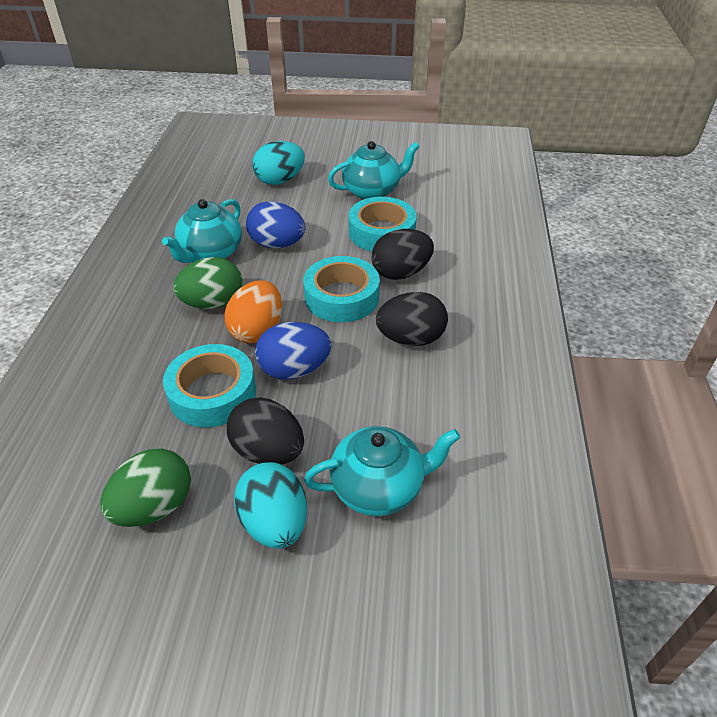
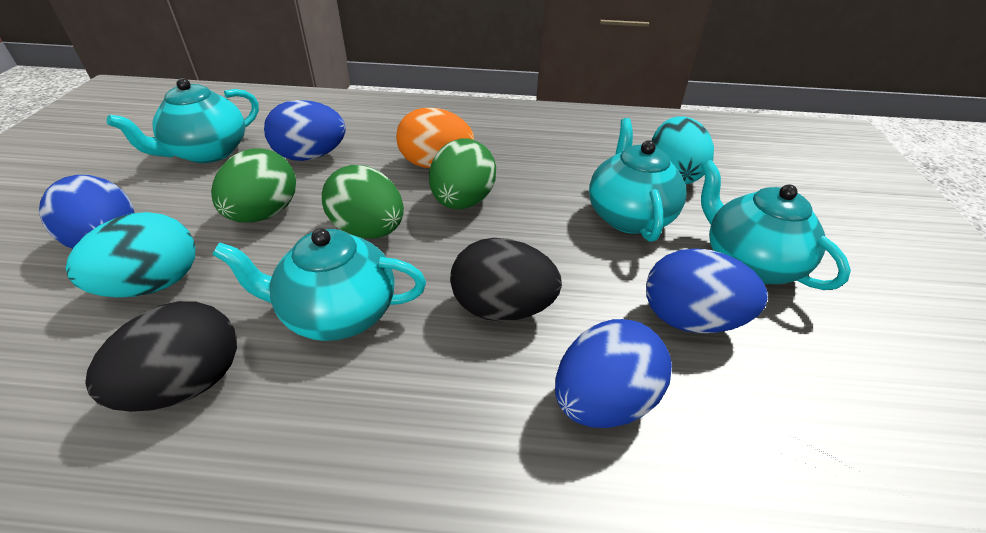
black egg: 3 -> 2
blue egg: 2 -> 4
green egg: 2 -> 3
turquoise tape: 3 -> 0
turquoise teapot: 3 -> 4

